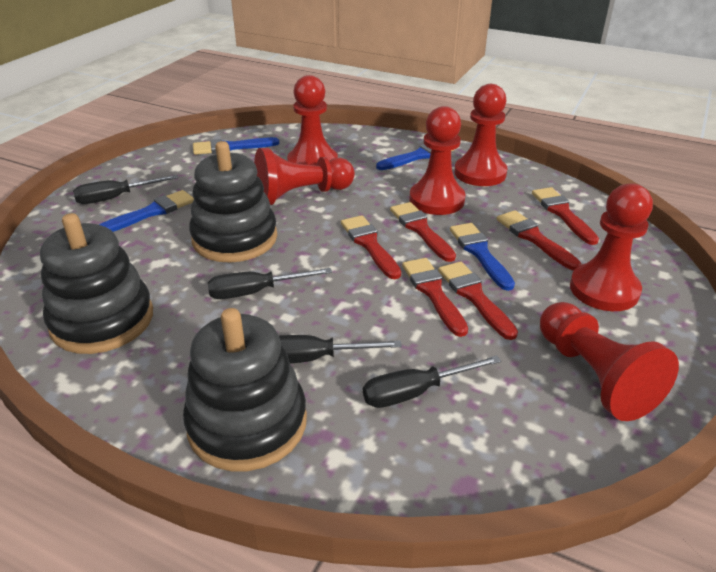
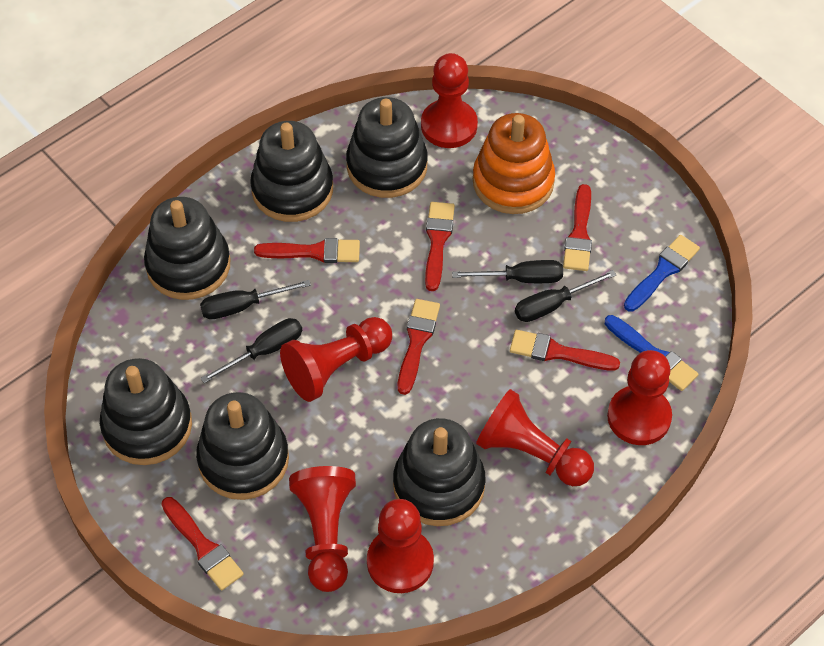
black stacking toy: 3 -> 6
blue brush: 4 -> 2
orange stacking toy: 0 -> 1

